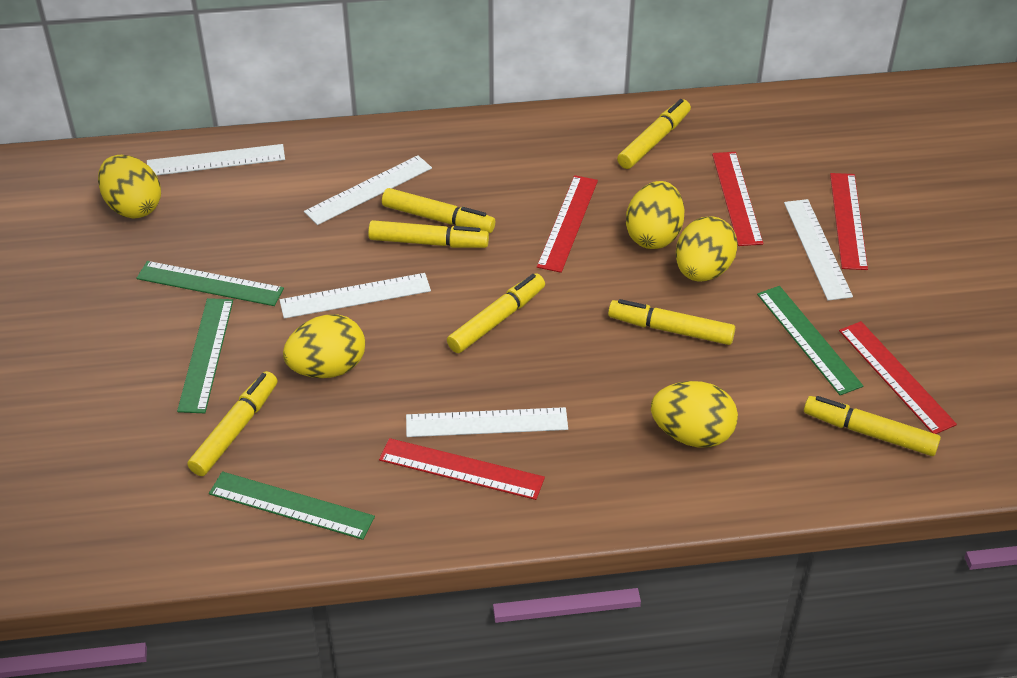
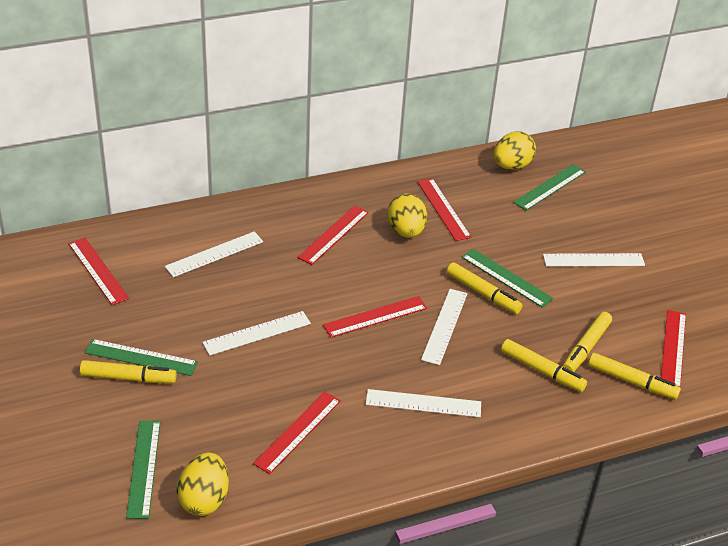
red ruler: 5 -> 6
yellow egg: 5 -> 3
yellow marker: 7 -> 5

